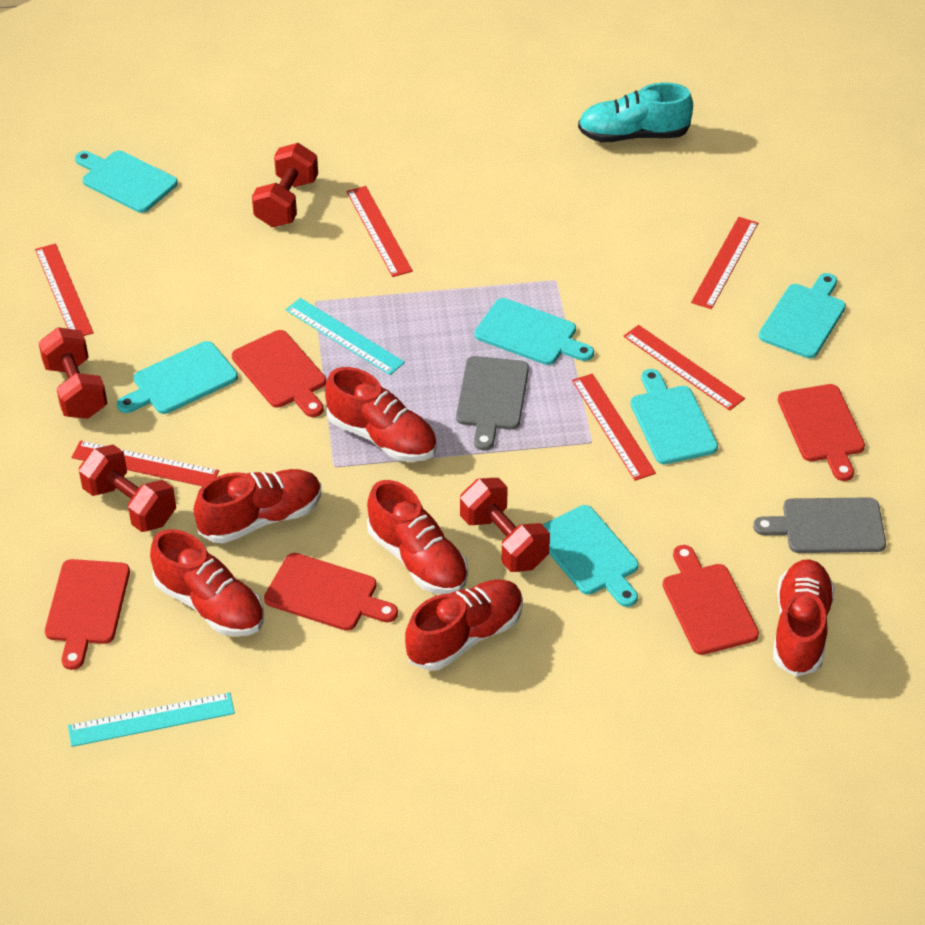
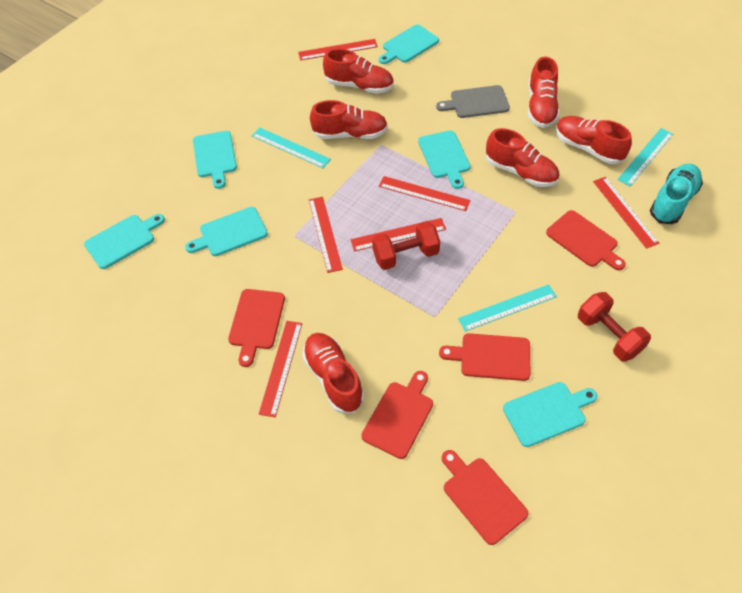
grey cutting board: 2 -> 1
red dumbbell: 4 -> 2
turquoise ruler: 2 -> 3

